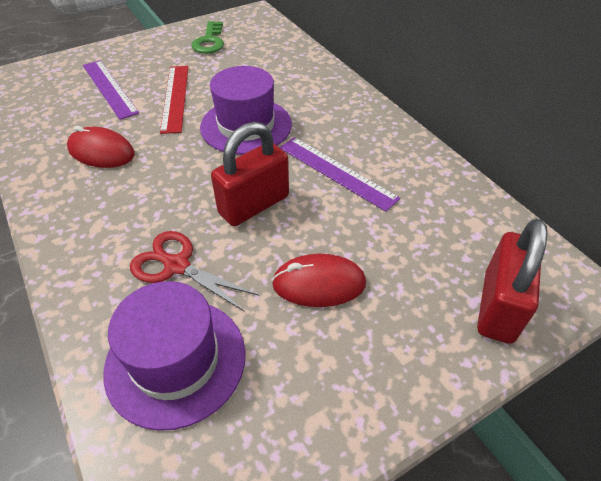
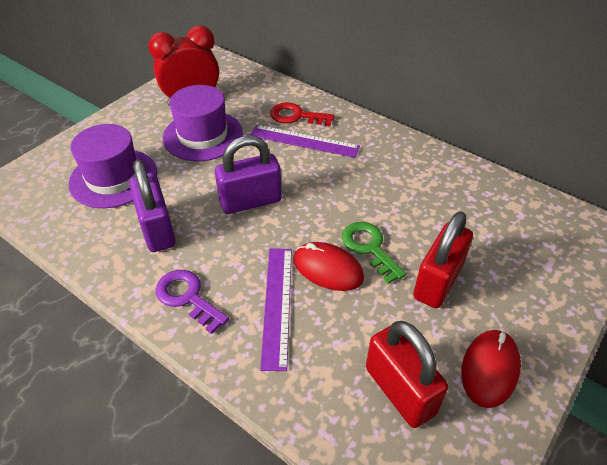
purple key: 0 -> 1
purple padlock: 0 -> 2
red clock: 0 -> 1
red key: 0 -> 1
red ruler: 1 -> 0
red scissors: 1 -> 0

